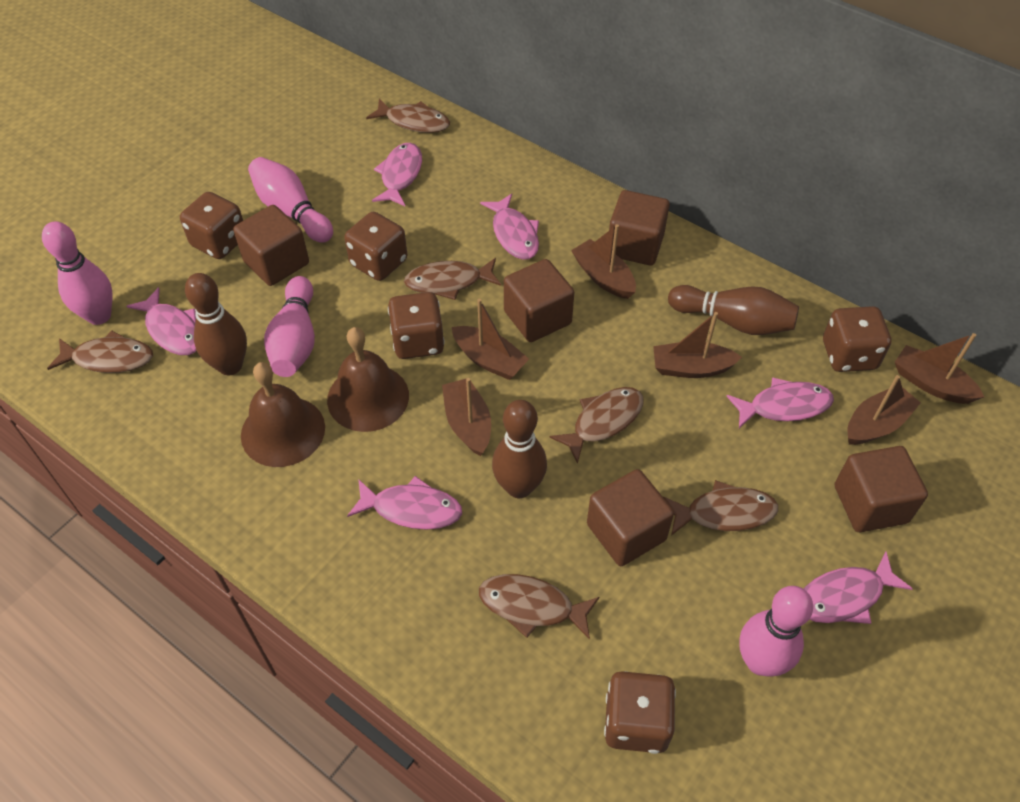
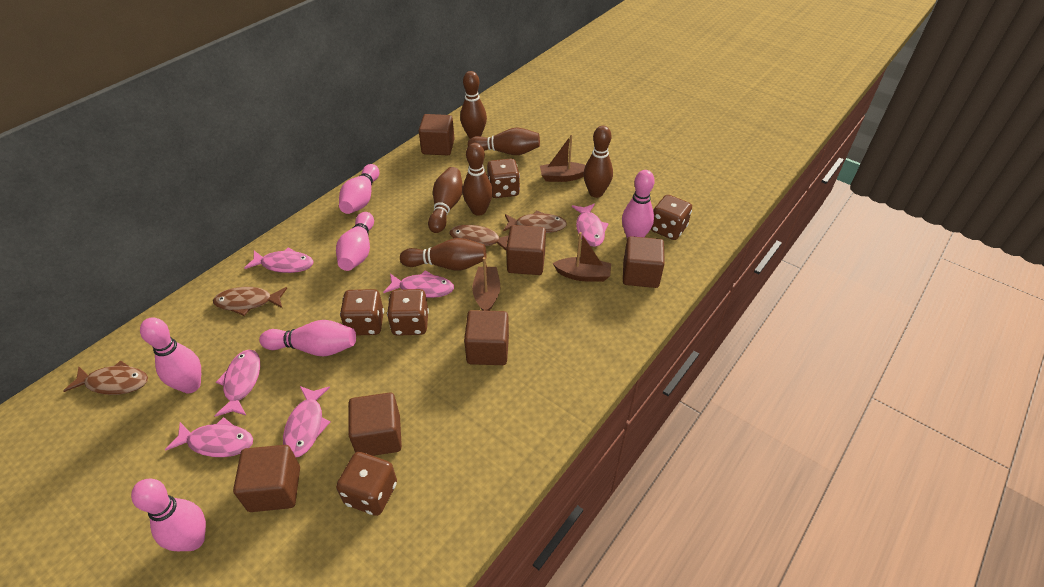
brown bell: 2 -> 0
brown boat: 6 -> 3
brown bowling pin: 3 -> 6
brown cube: 5 -> 6
brown fish: 6 -> 4
pink bowling pin: 4 -> 6

